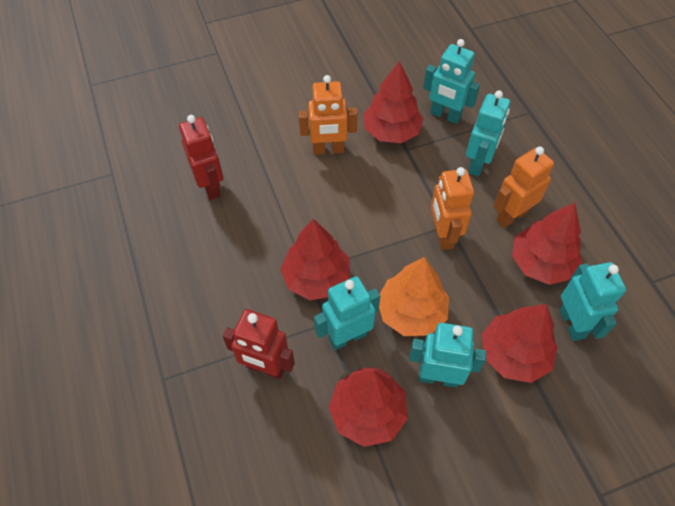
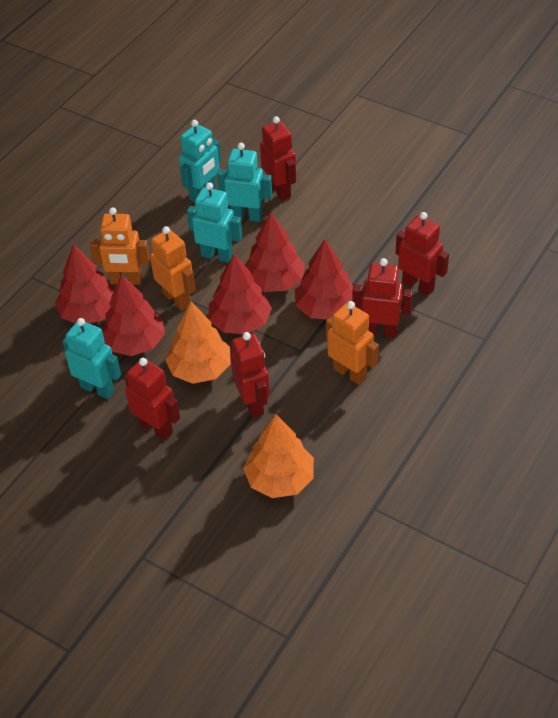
orange tree: 1 -> 2
red robot: 2 -> 5
turquoise robot: 5 -> 4

